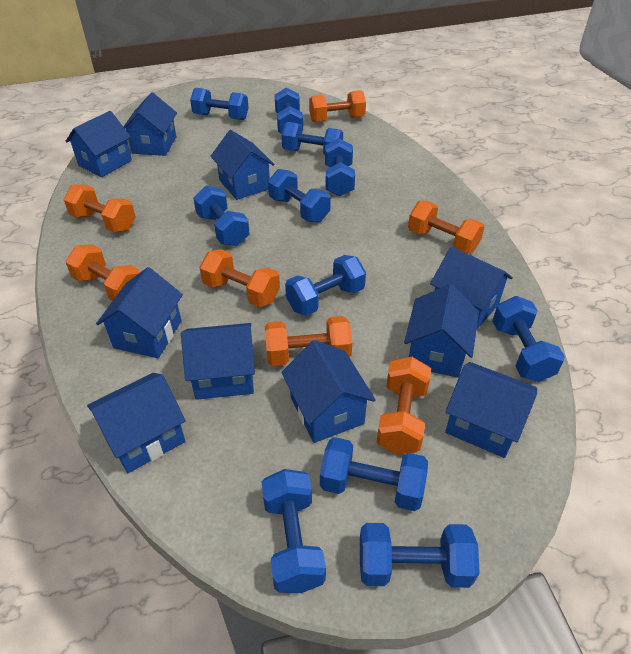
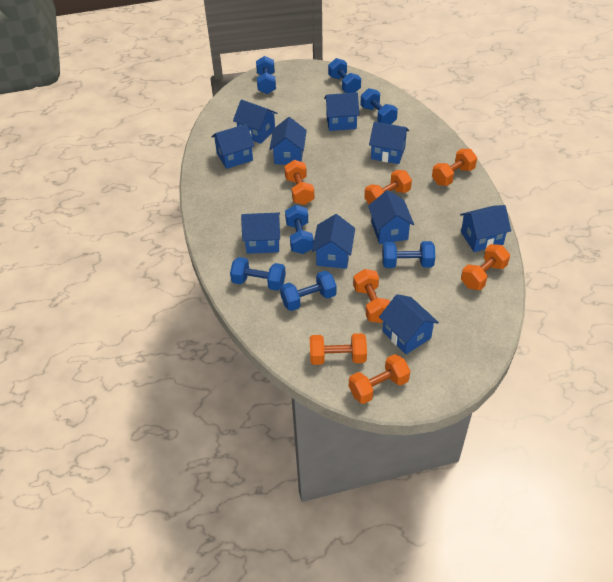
blue dumbbell: 11 -> 7

